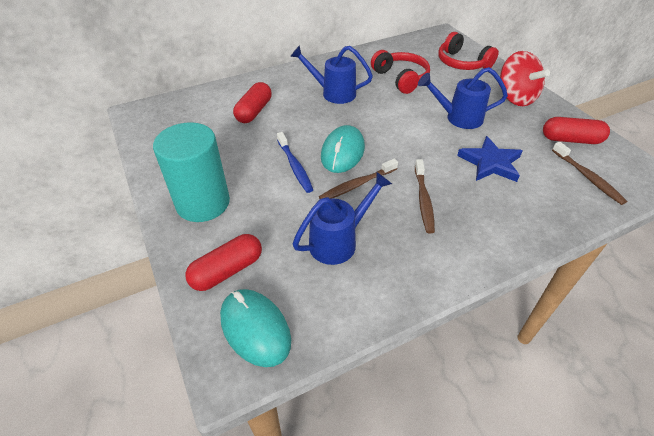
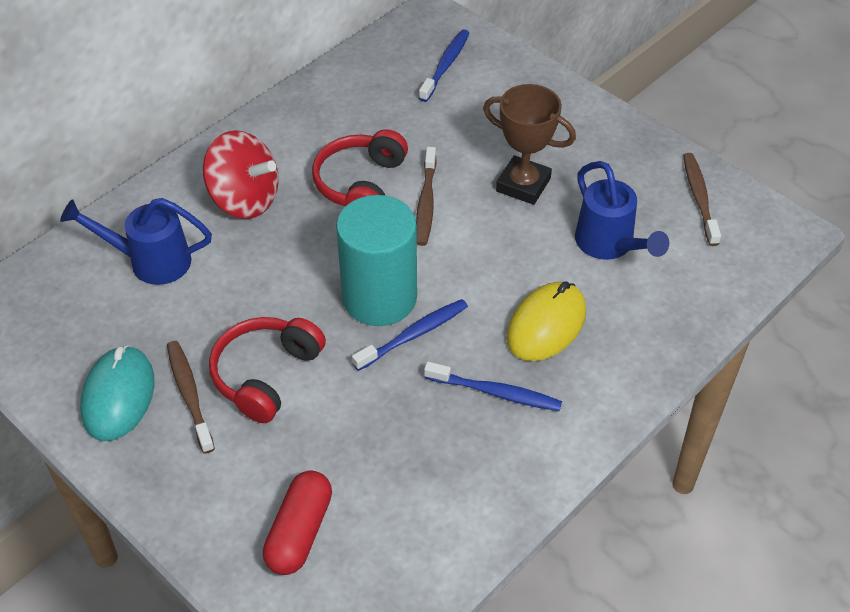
blue star: 1 -> 0
blue toothbrush: 1 -> 3
blue watering can: 3 -> 2
brown trophy: 0 -> 1
red capsule: 3 -> 1
turquoise mouse: 2 -> 1
yellow mouse: 0 -> 1

